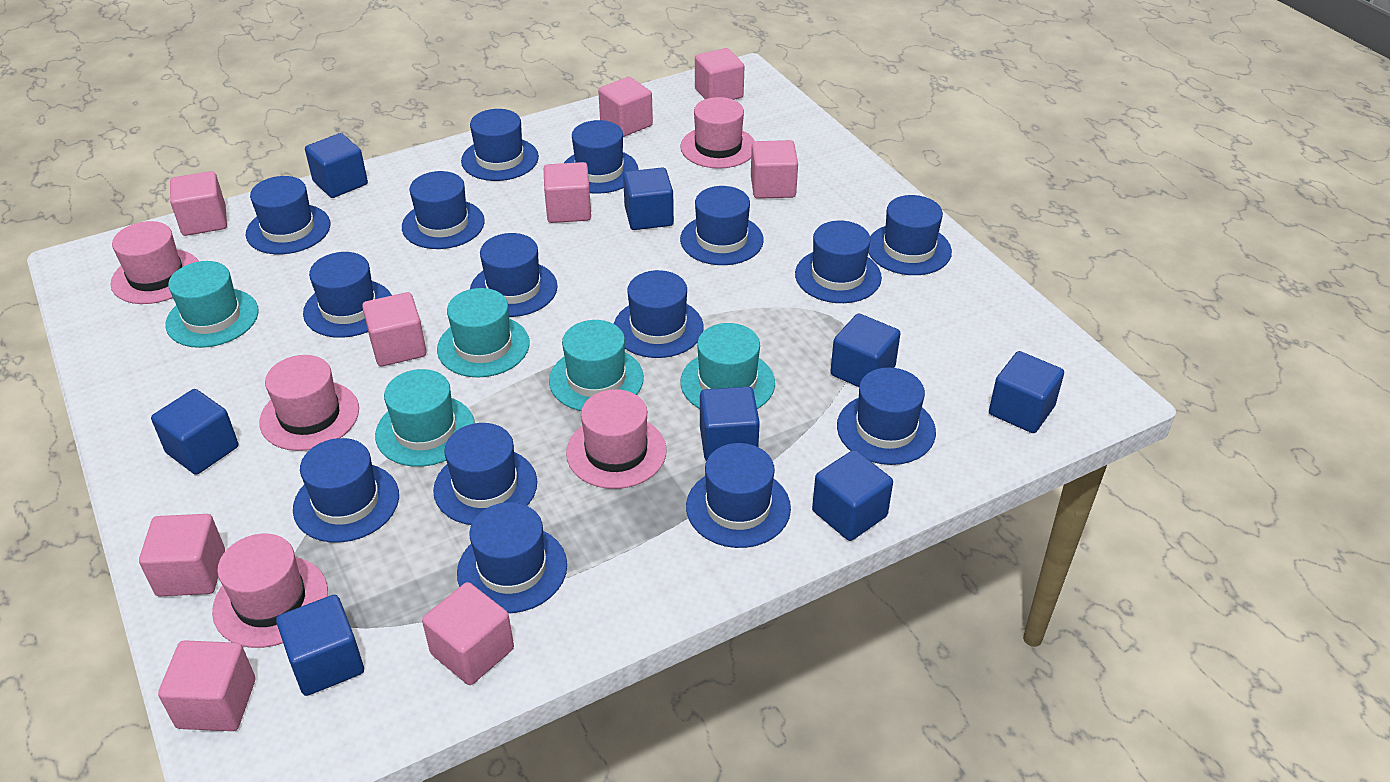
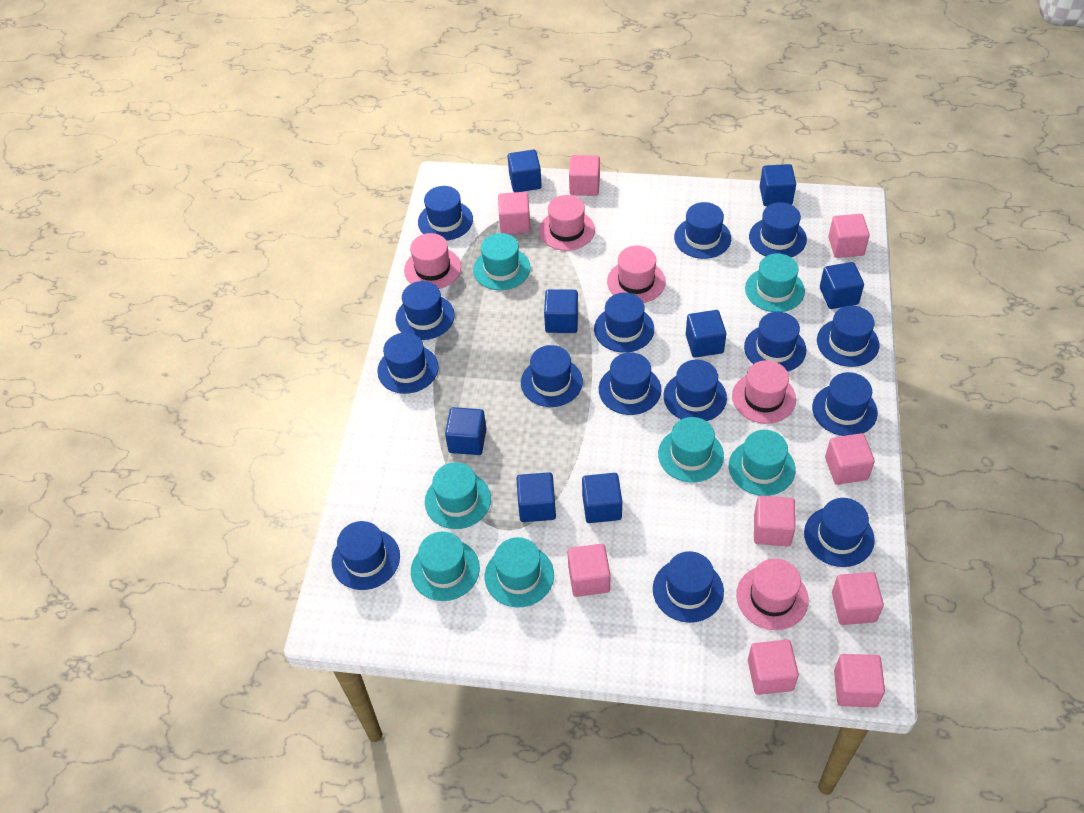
turquoise hat: 5 -> 7

